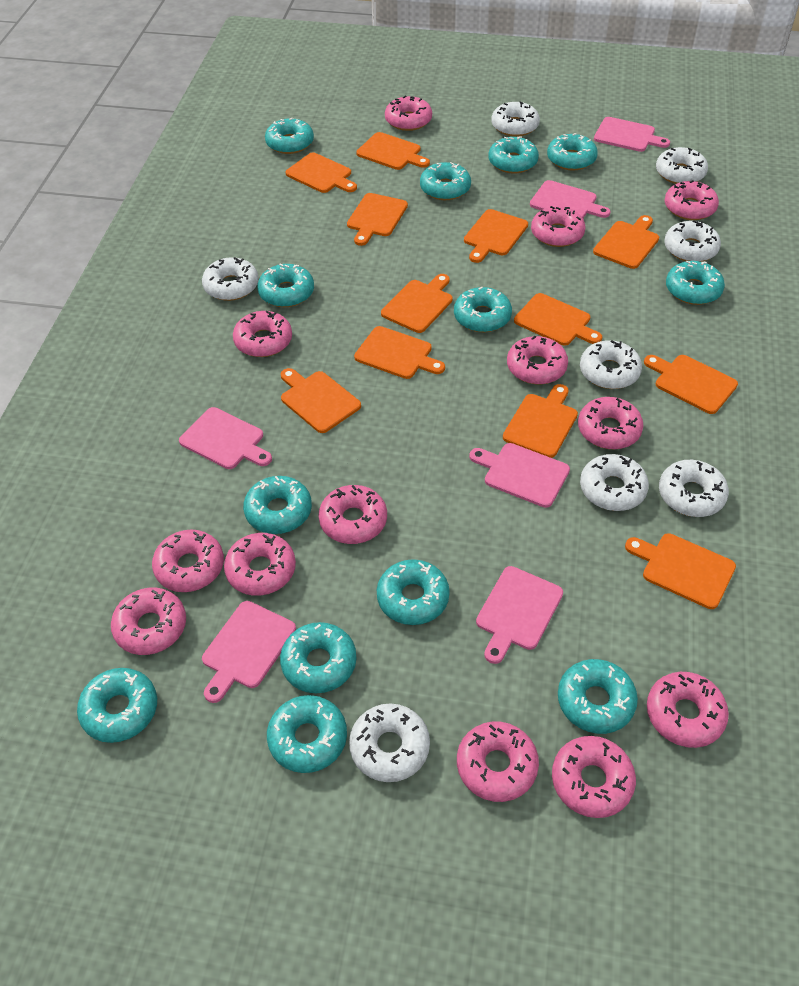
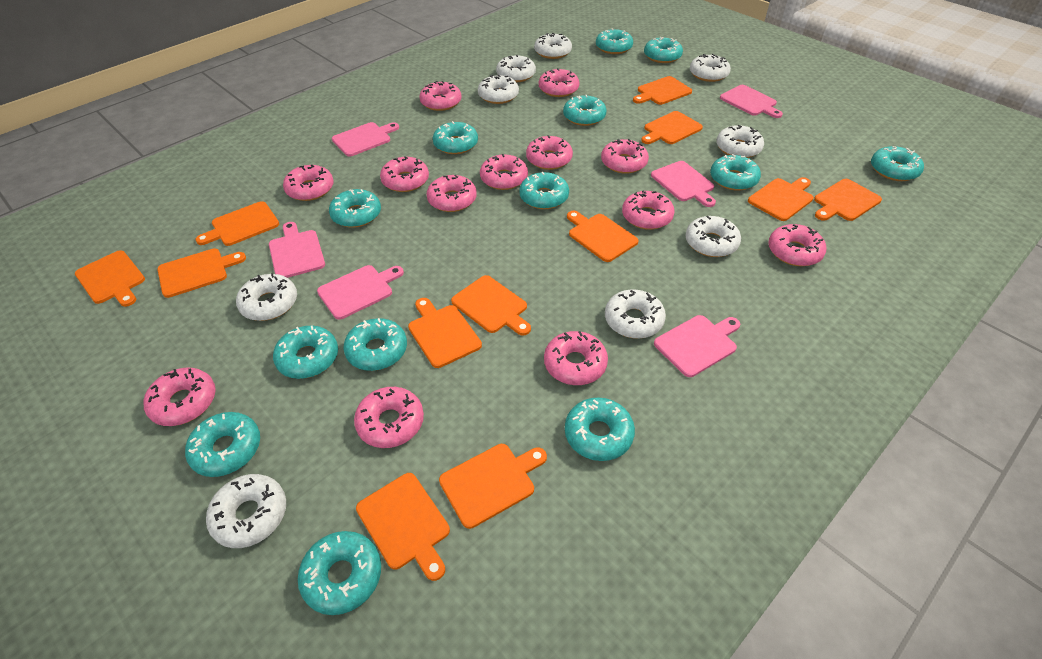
white donut: 8 -> 9

